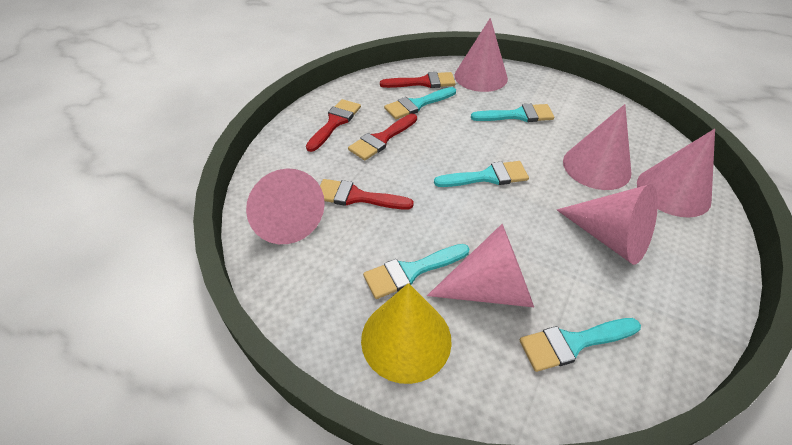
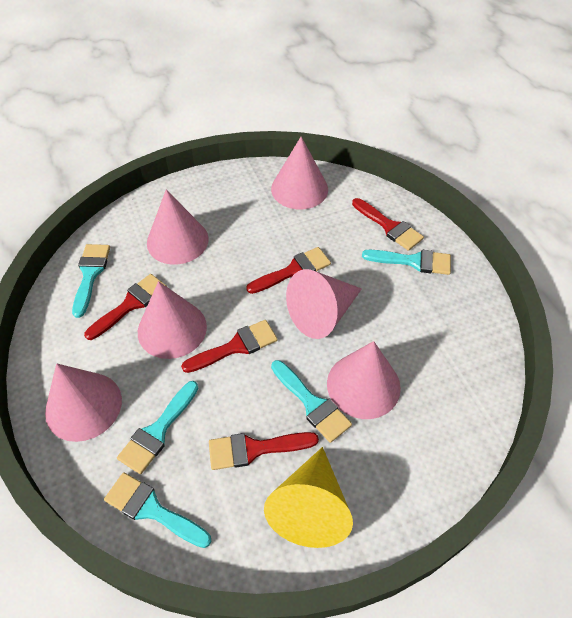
red brush: 4 -> 5

